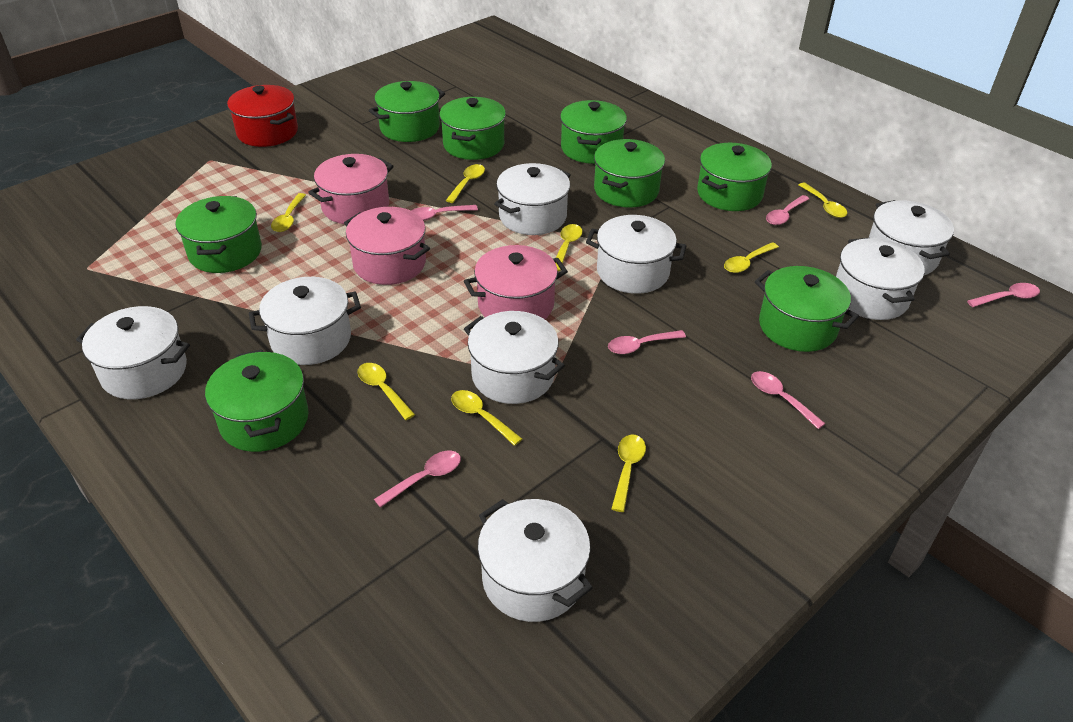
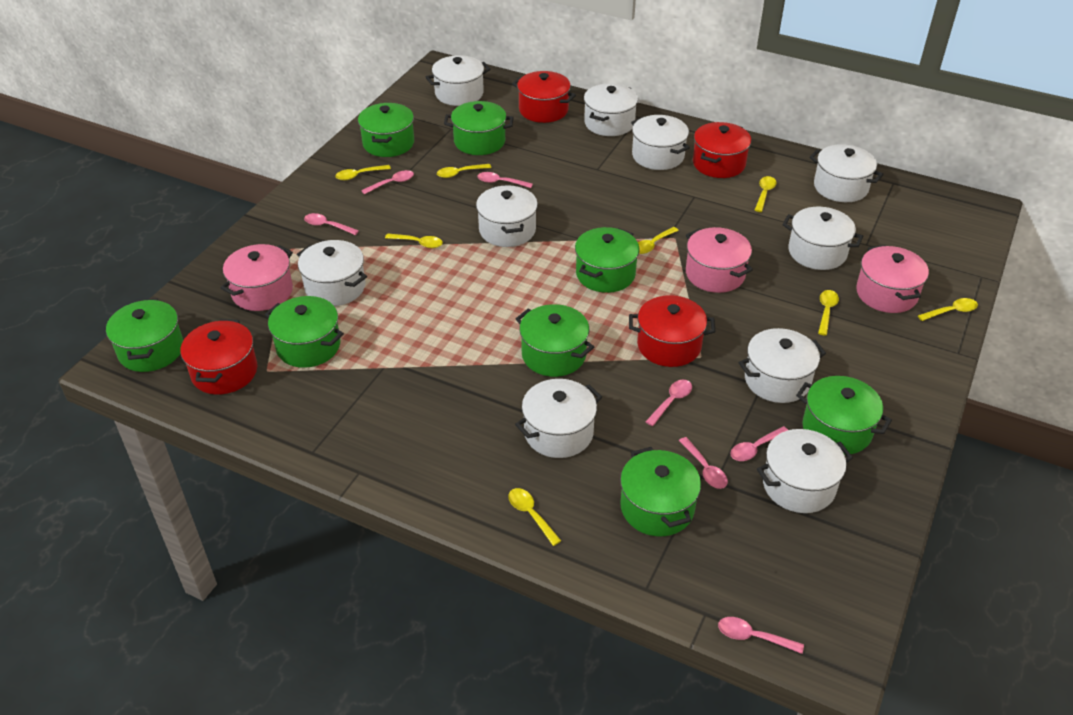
pink spoon: 6 -> 7
red pot: 1 -> 4
white pot: 8 -> 10

